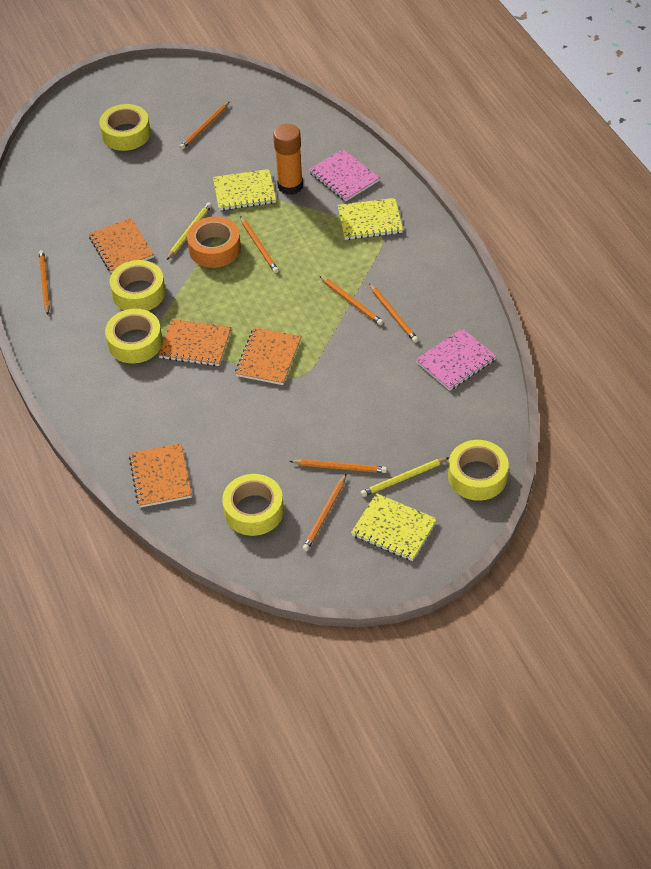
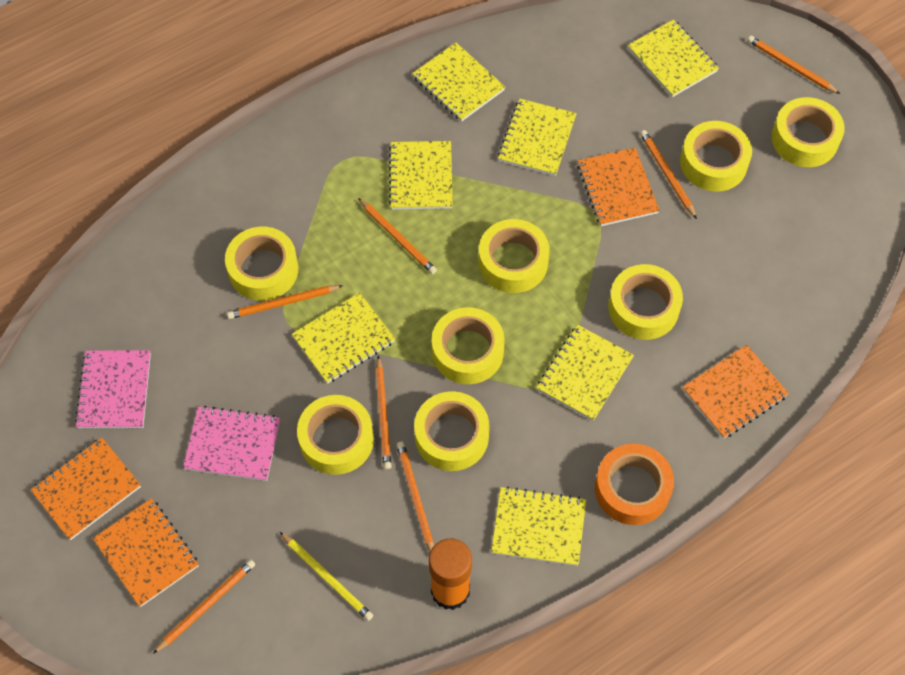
yellow notebook: 3 -> 7
yellow pencil: 2 -> 1
yellow tape: 5 -> 8

